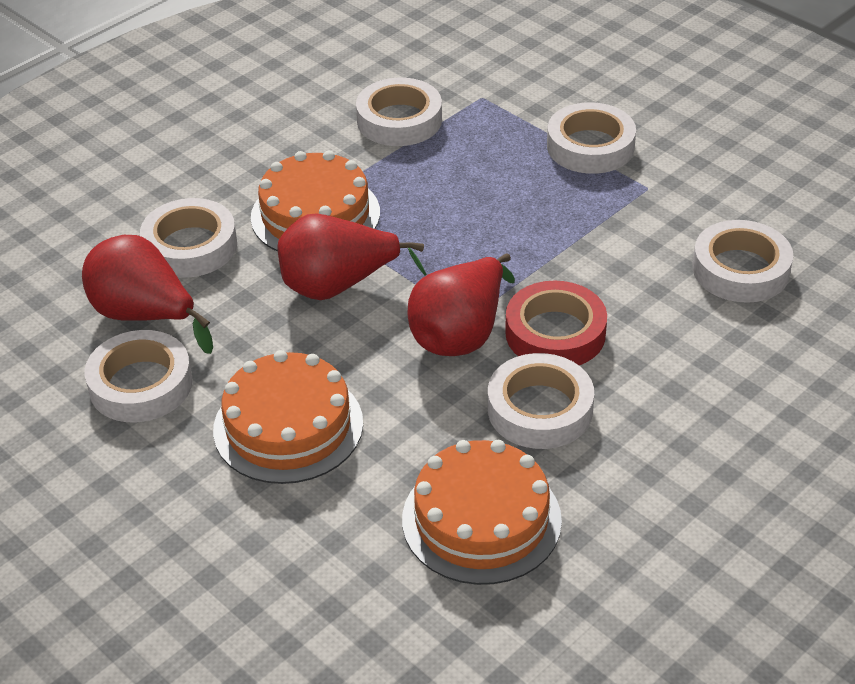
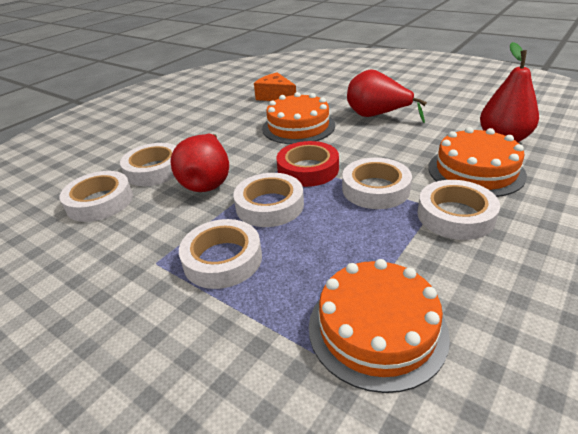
orange cheese: 0 -> 1

